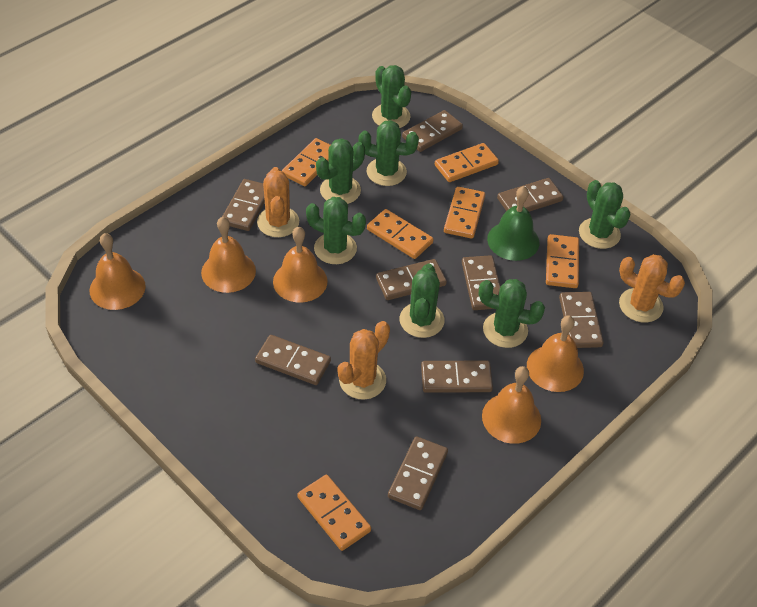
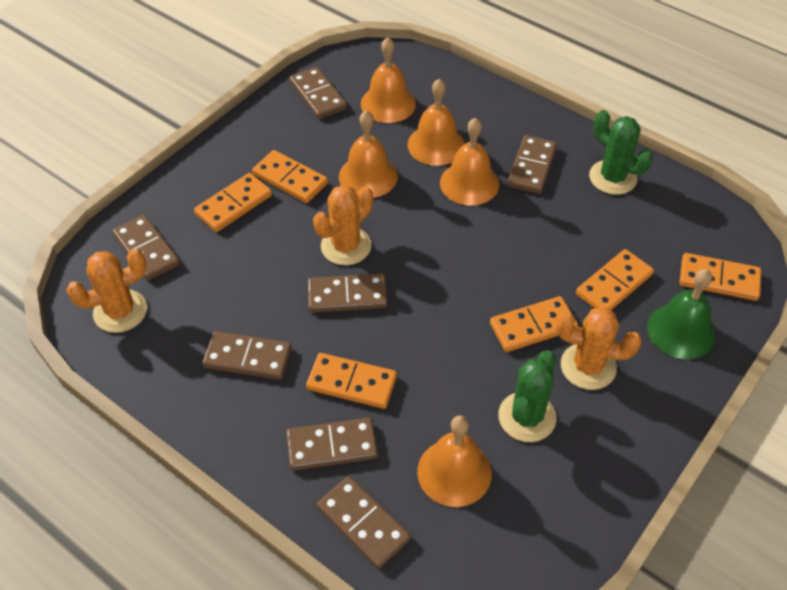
brown domino: 9 -> 7
green cactus: 7 -> 2

